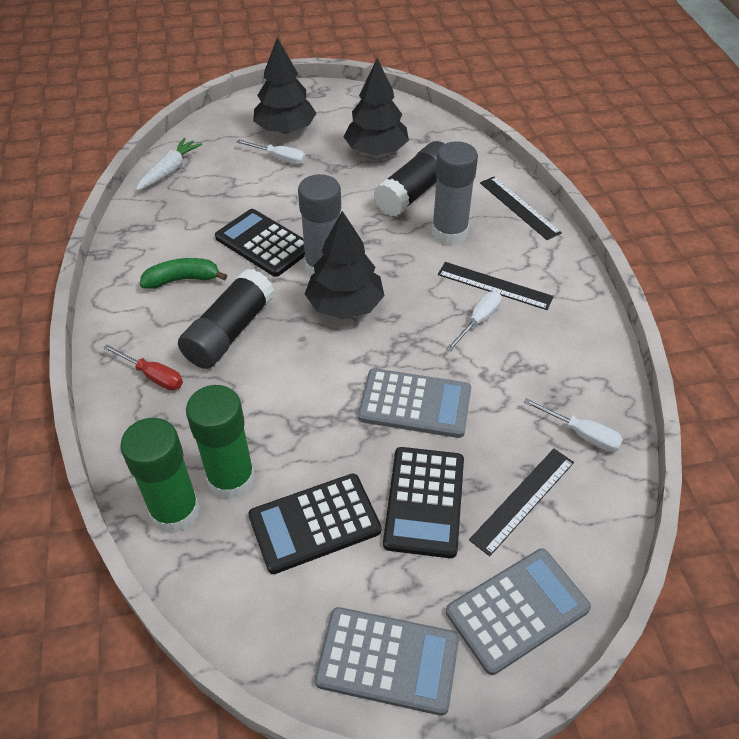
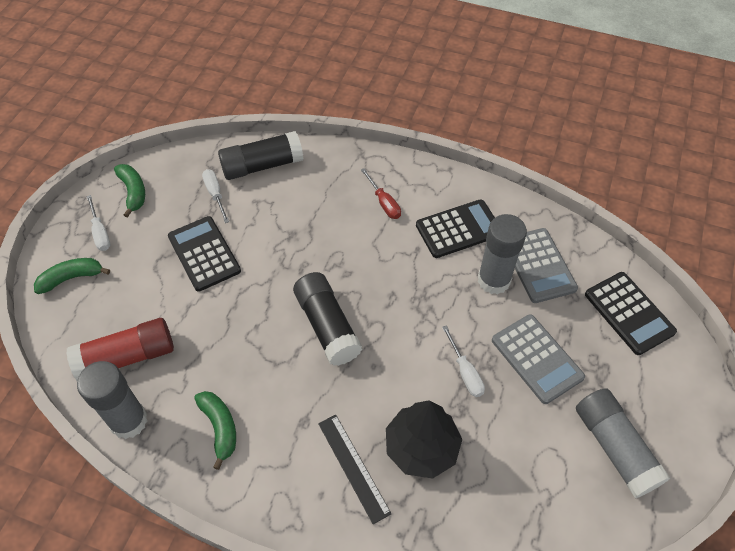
black ruler: 3 -> 1
black tree: 3 -> 1
green banana: 1 -> 3
green glue stick: 2 -> 0
grey calculator: 3 -> 2
grey glue stick: 2 -> 3
red glue stick: 0 -> 1
white carrot: 1 -> 0

